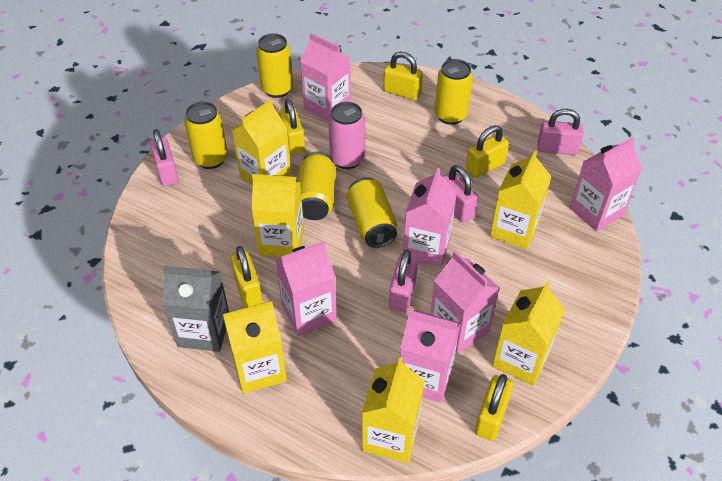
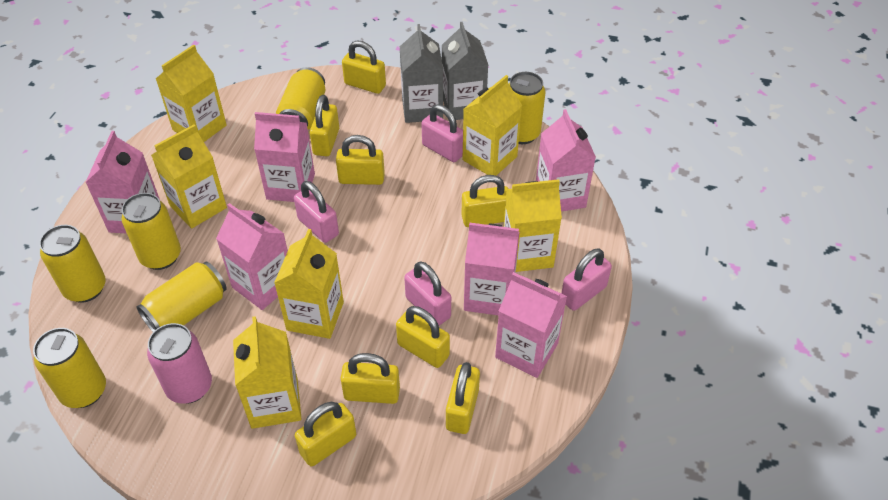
grey carton: 1 -> 2
yellow can: 5 -> 6
yellow padlock: 5 -> 8

